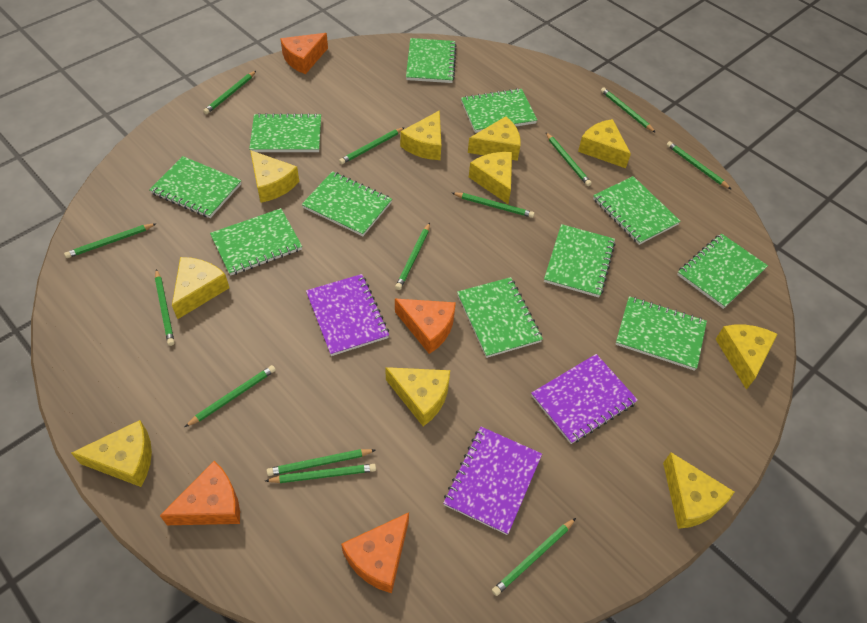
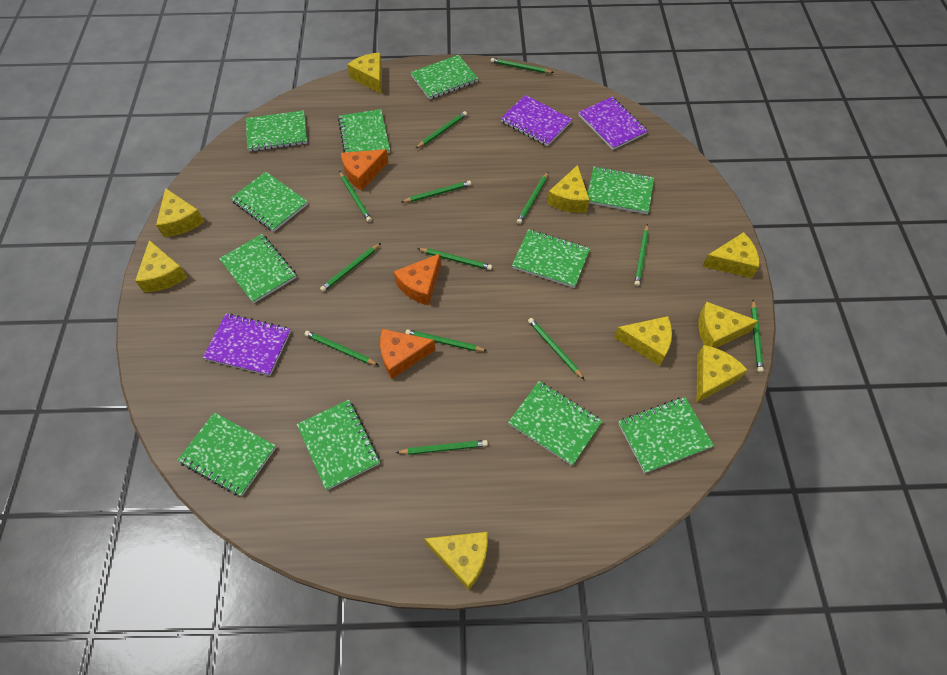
orange cheese: 4 -> 3
yellow cheese: 10 -> 9

